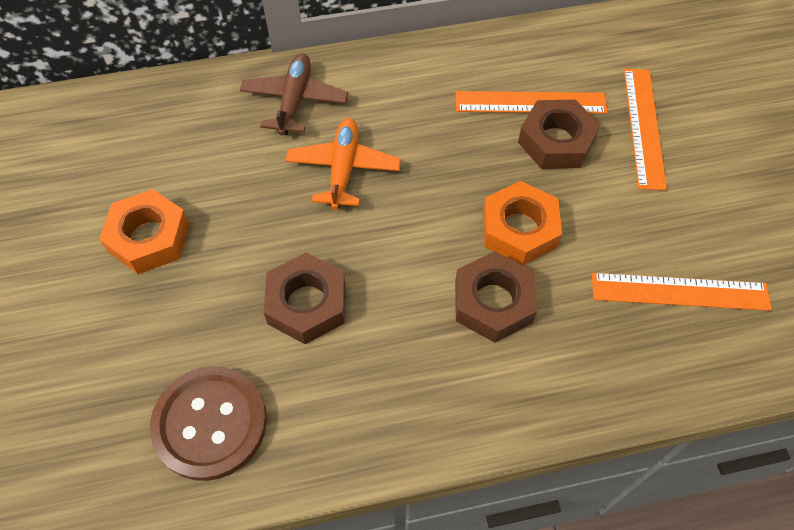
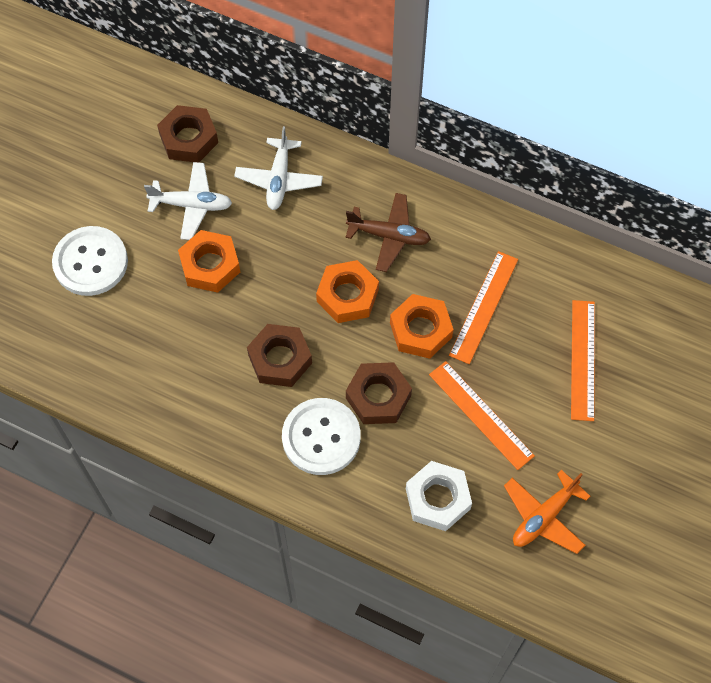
brown button: 1 -> 0
orange nut: 2 -> 3
white button: 0 -> 2
white nut: 0 -> 1
white plane: 0 -> 2

